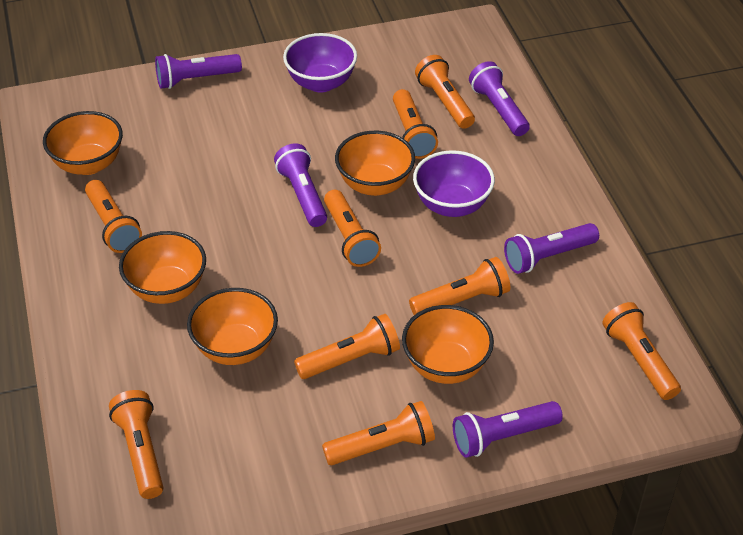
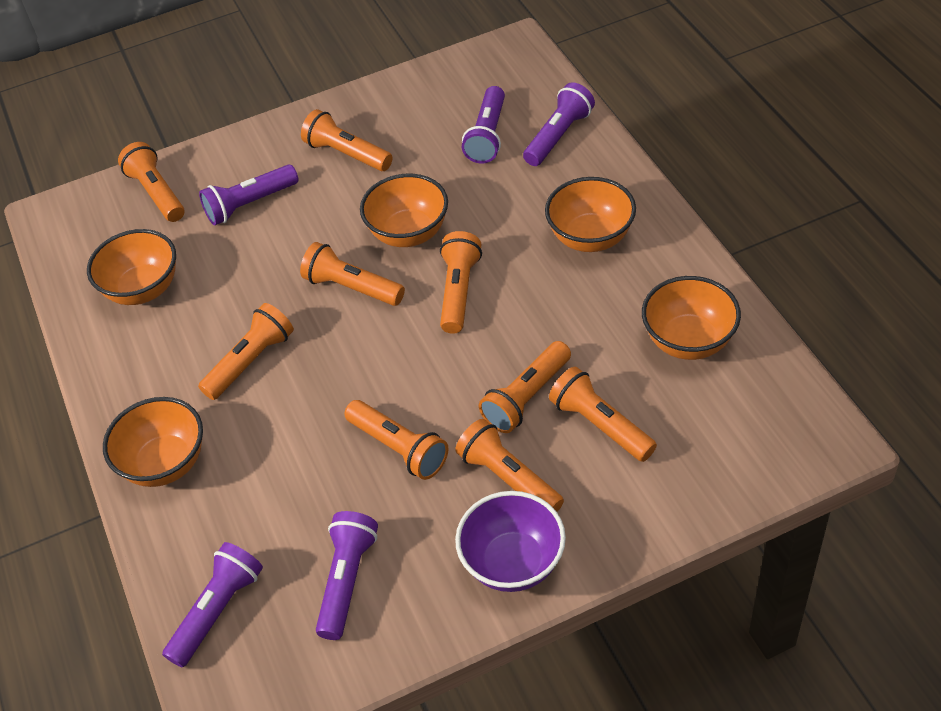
purple bowl: 2 -> 1

